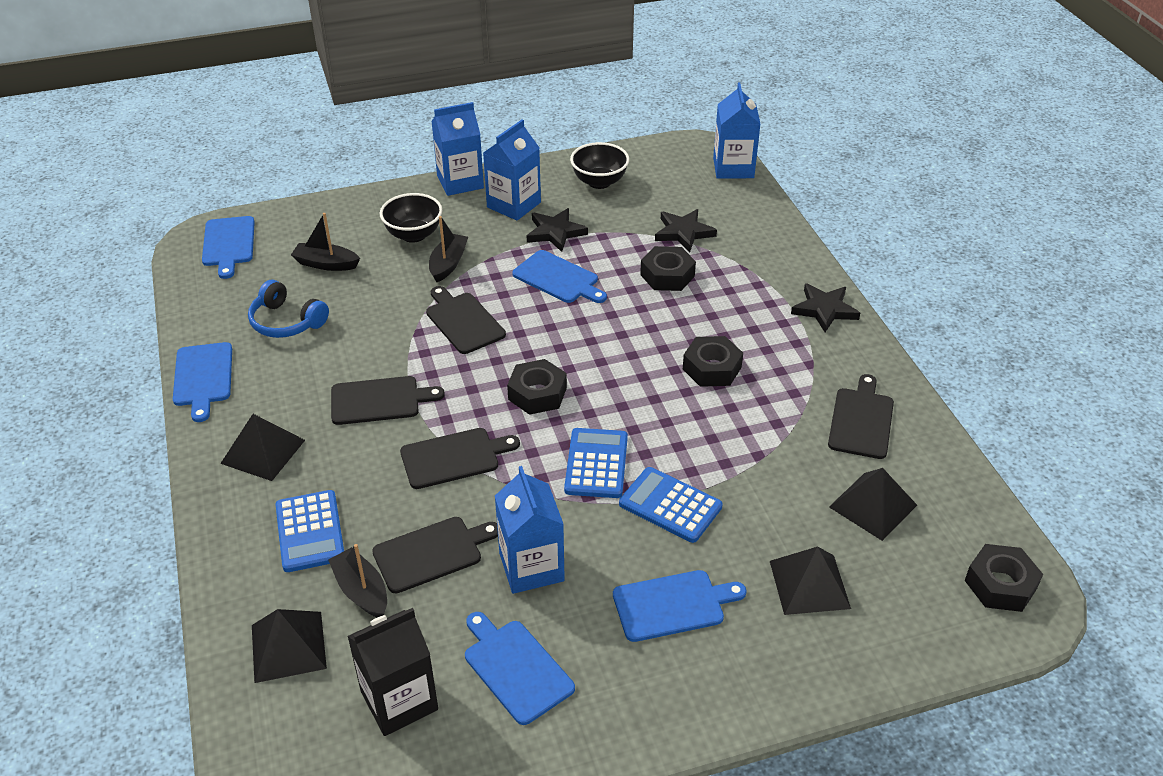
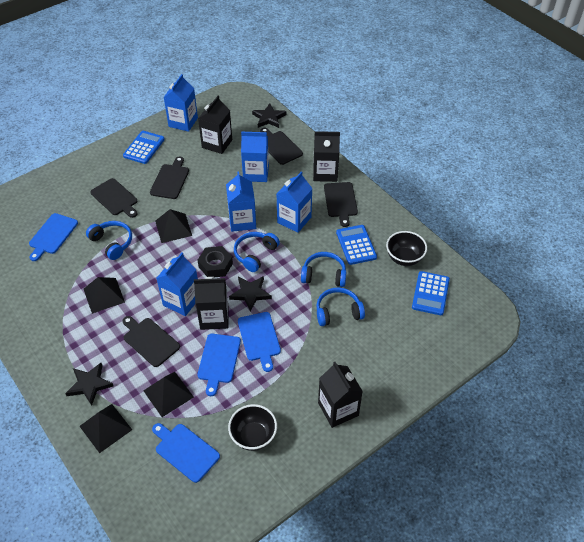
black boat: 3 -> 0
black carton: 1 -> 4
black nut: 4 -> 1
blue carton: 4 -> 5
blue cutting board: 5 -> 4
blue headphones: 1 -> 4

